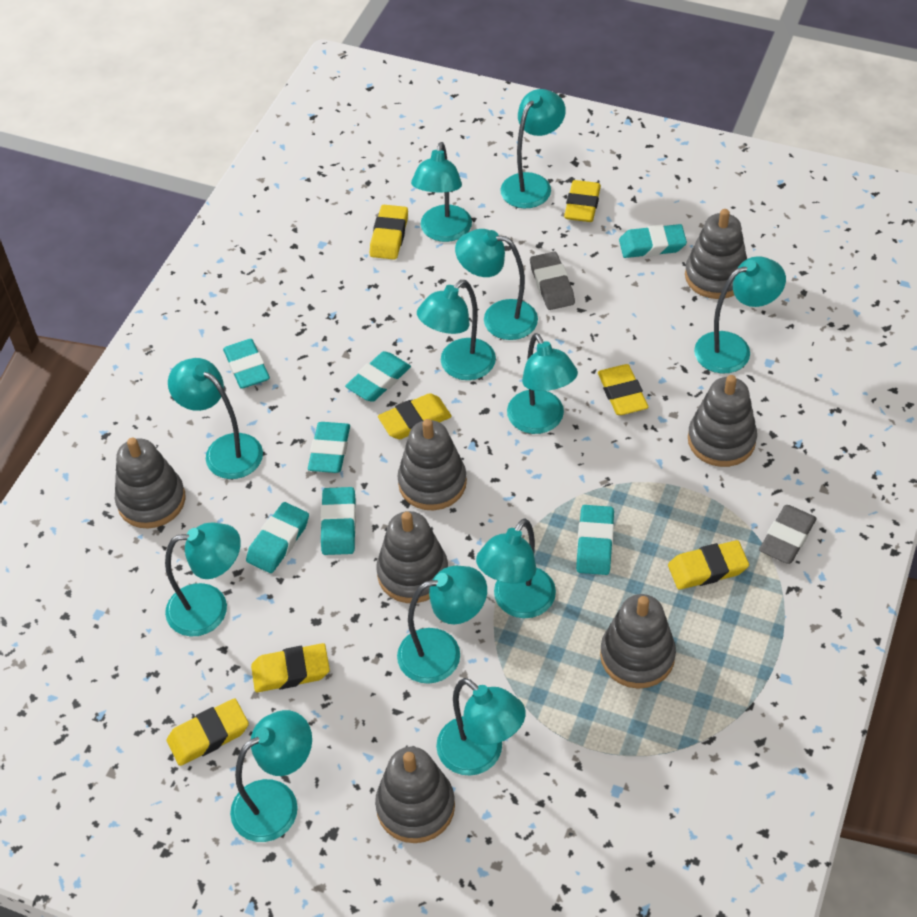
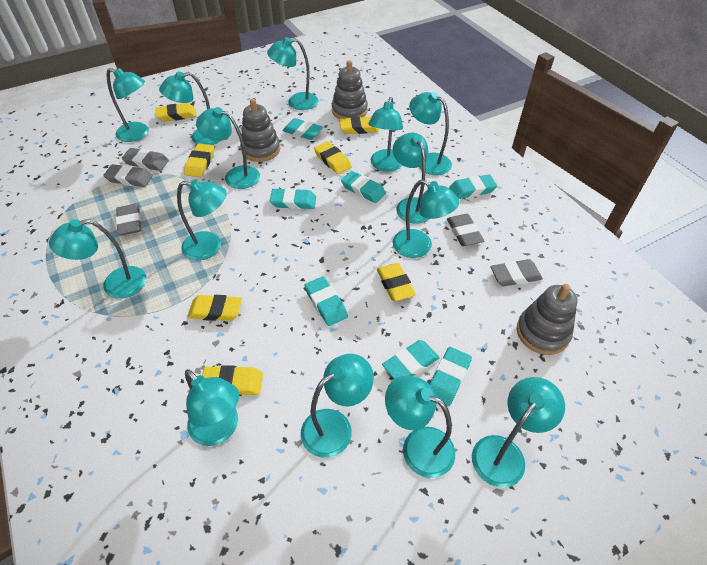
grey eraser: 2 -> 5
grey stacking toy: 7 -> 3
turquoise lamp: 12 -> 14

